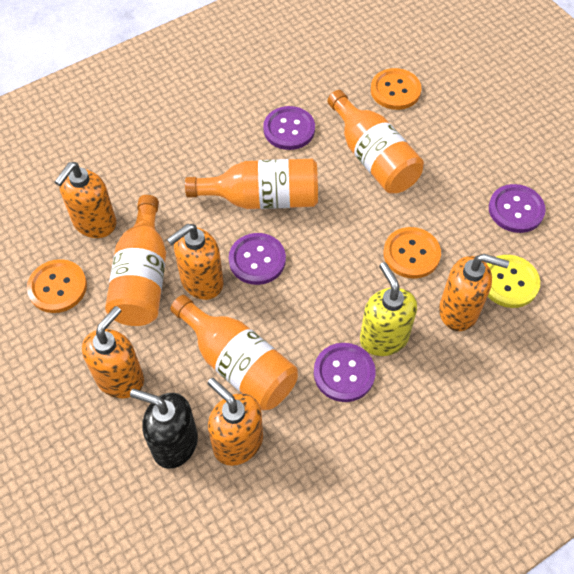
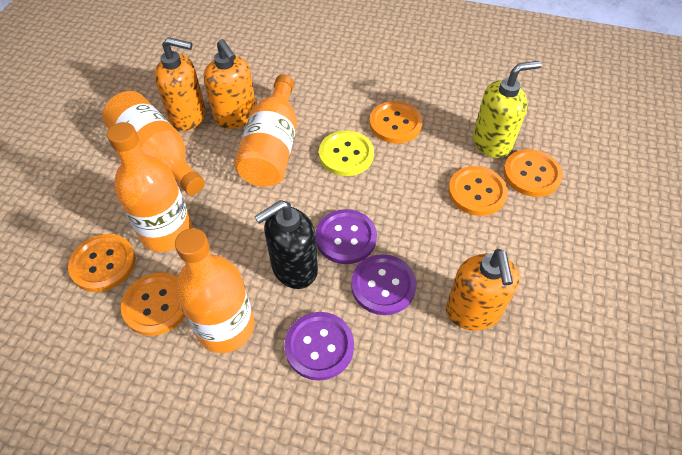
orange button: 3 -> 5
orange soap dispenser: 5 -> 3
purple button: 4 -> 3

